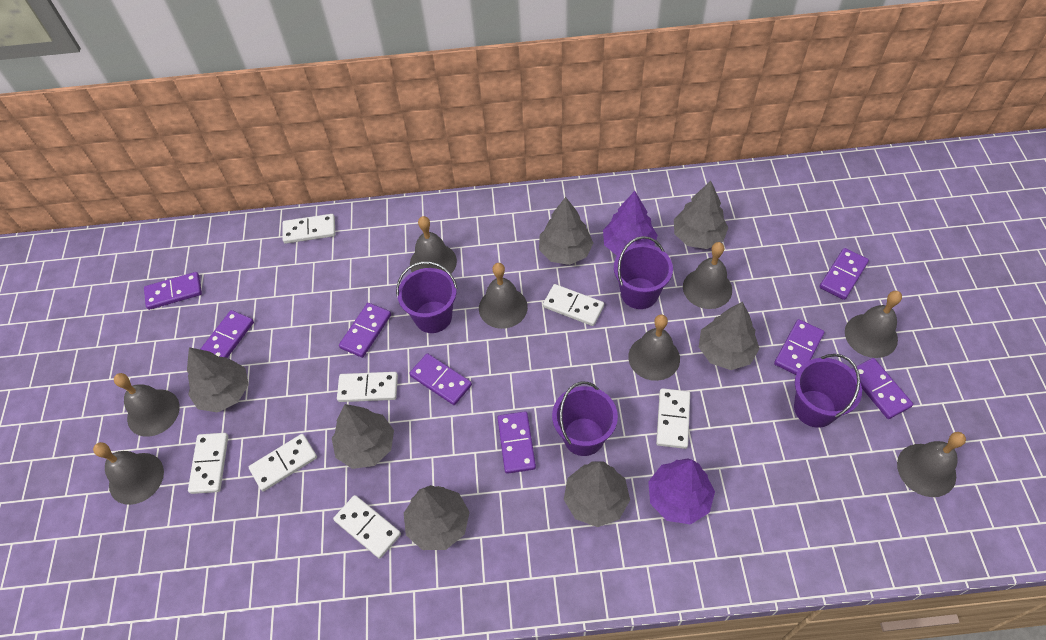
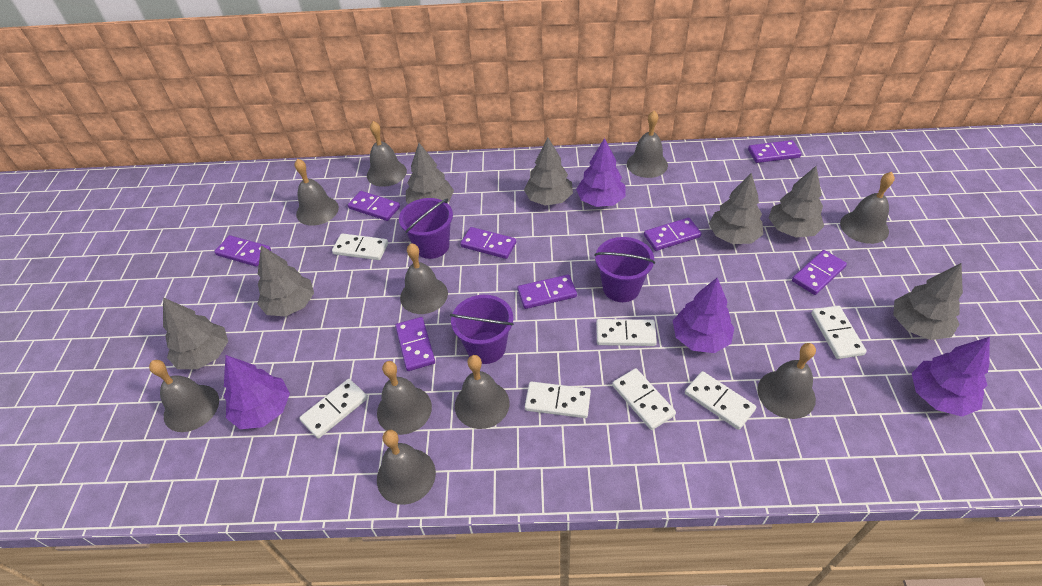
grey bell: 8 -> 10
purple bucket: 4 -> 3
purple tree: 2 -> 4

